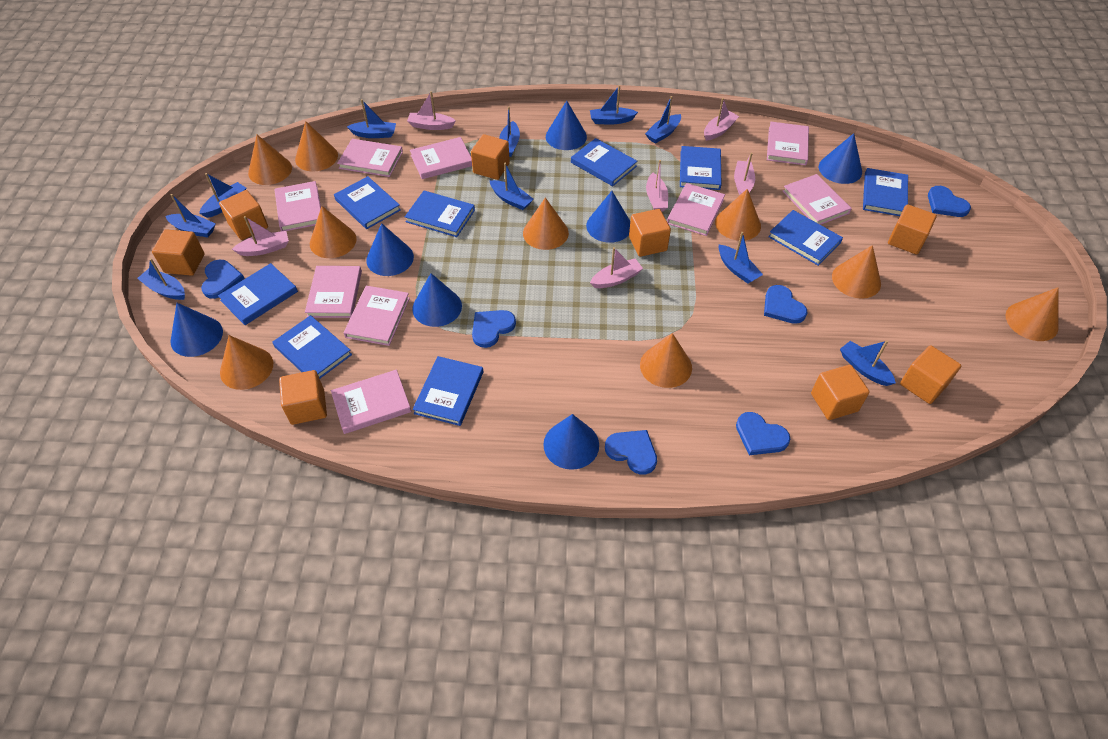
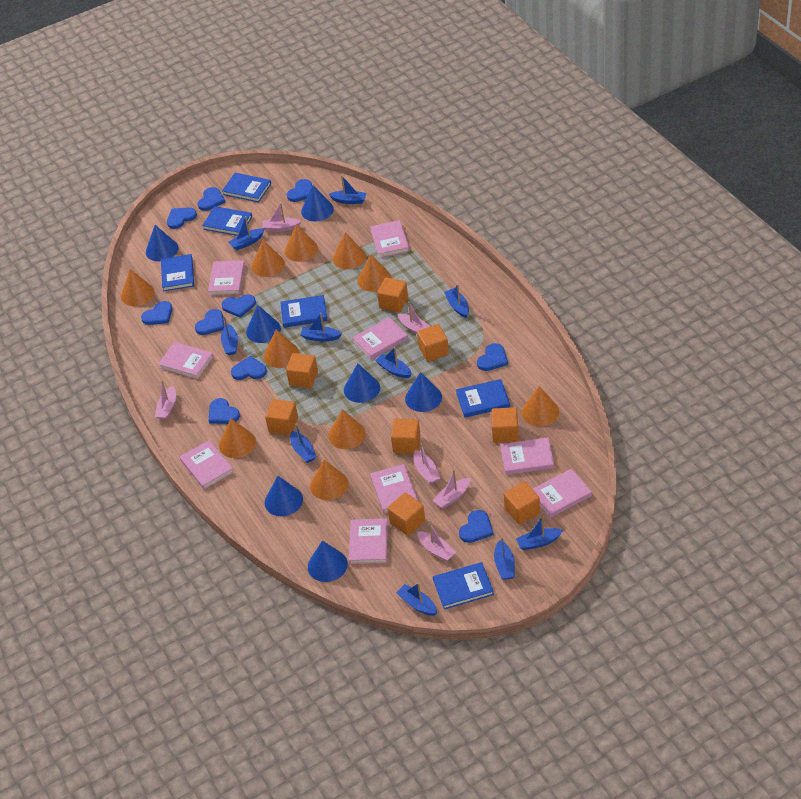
blue book: 9 -> 6
blue heart: 6 -> 10
orange cone: 9 -> 10

